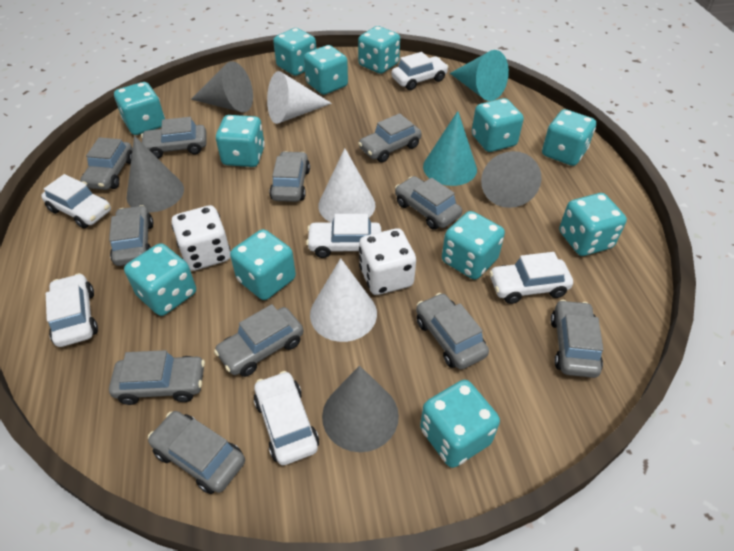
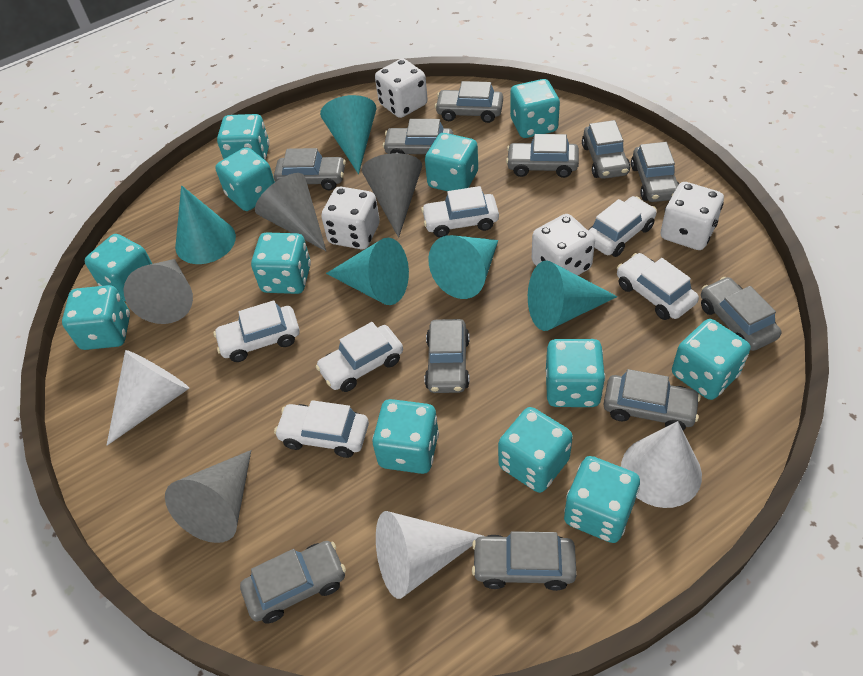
turquoise cone: 2 -> 5
white dice: 2 -> 4

